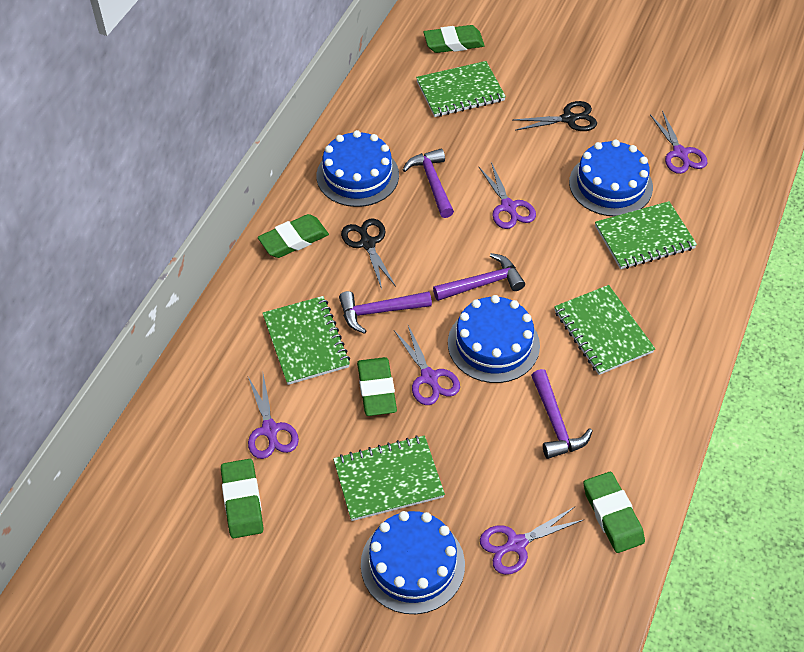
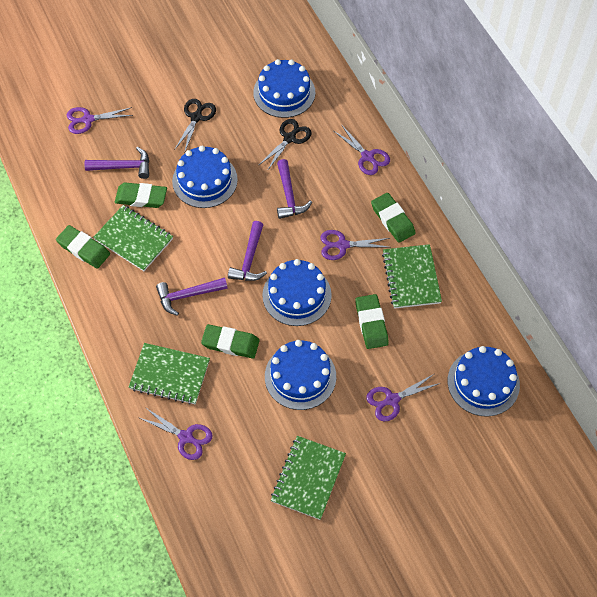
blue cake: 4 -> 5
green notebook: 5 -> 4

